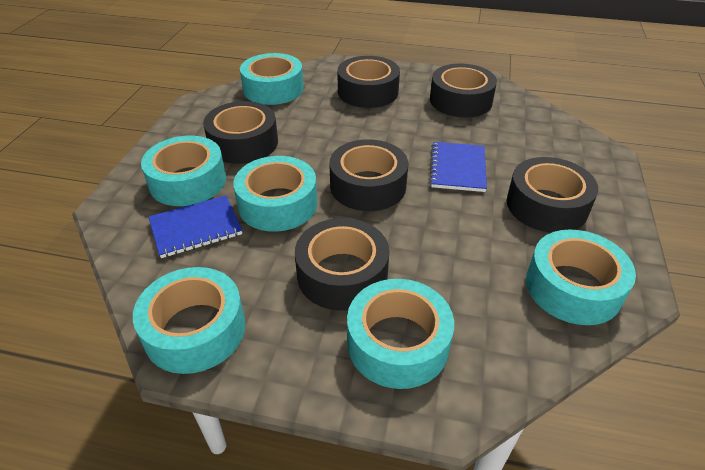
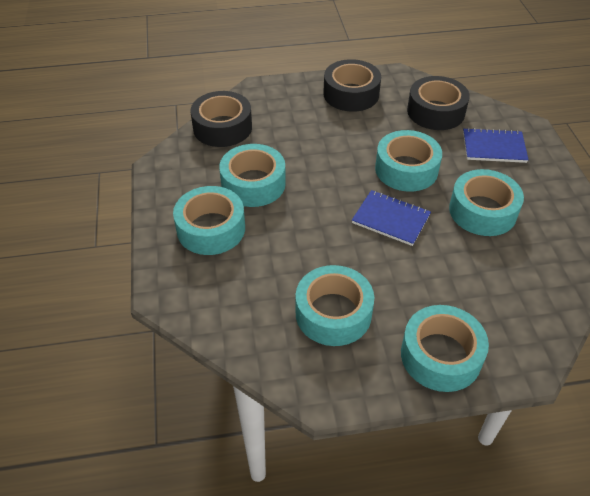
black tape: 6 -> 3

